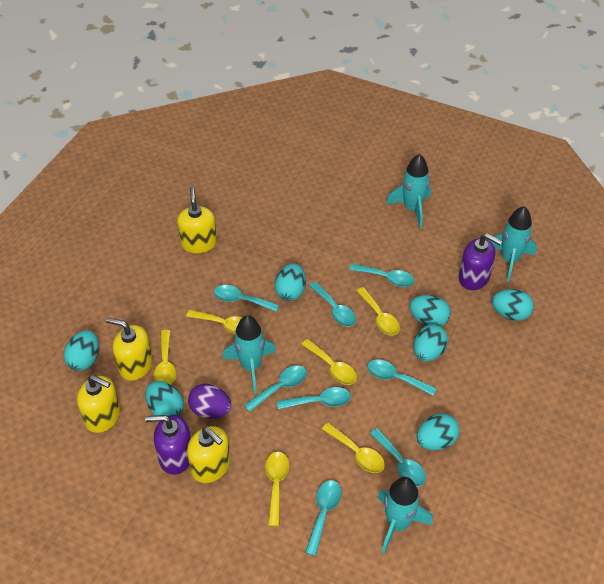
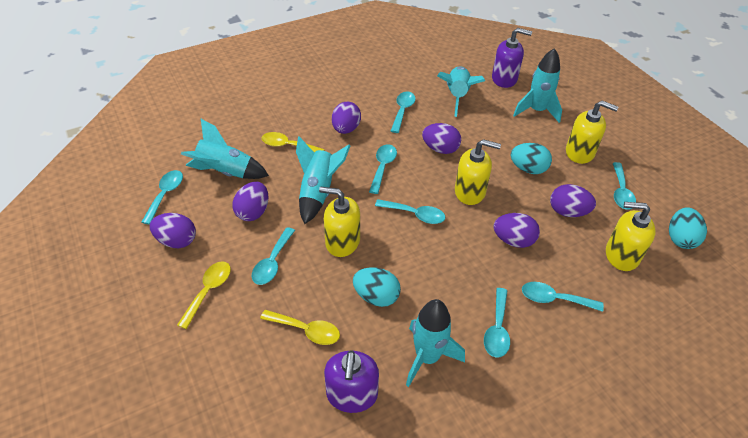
purple egg: 1 -> 6
turquoise egg: 7 -> 3
turquoise rocket: 4 -> 5
yellow spoon: 6 -> 3

